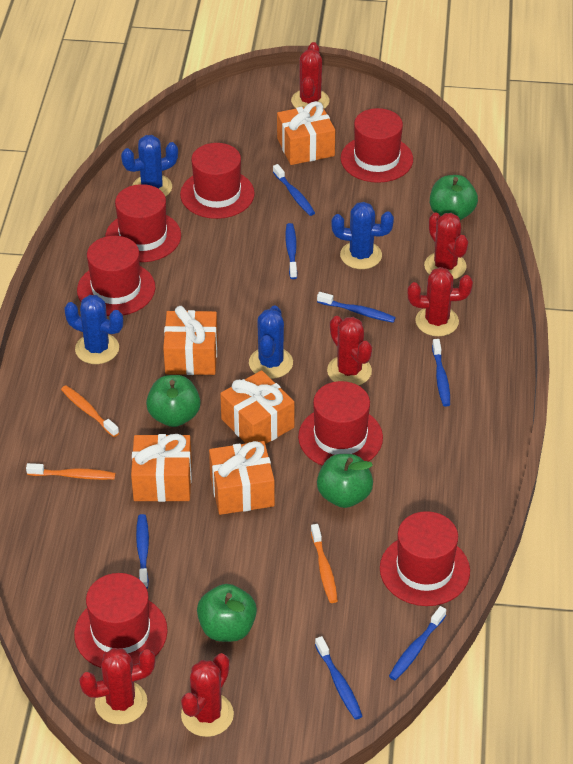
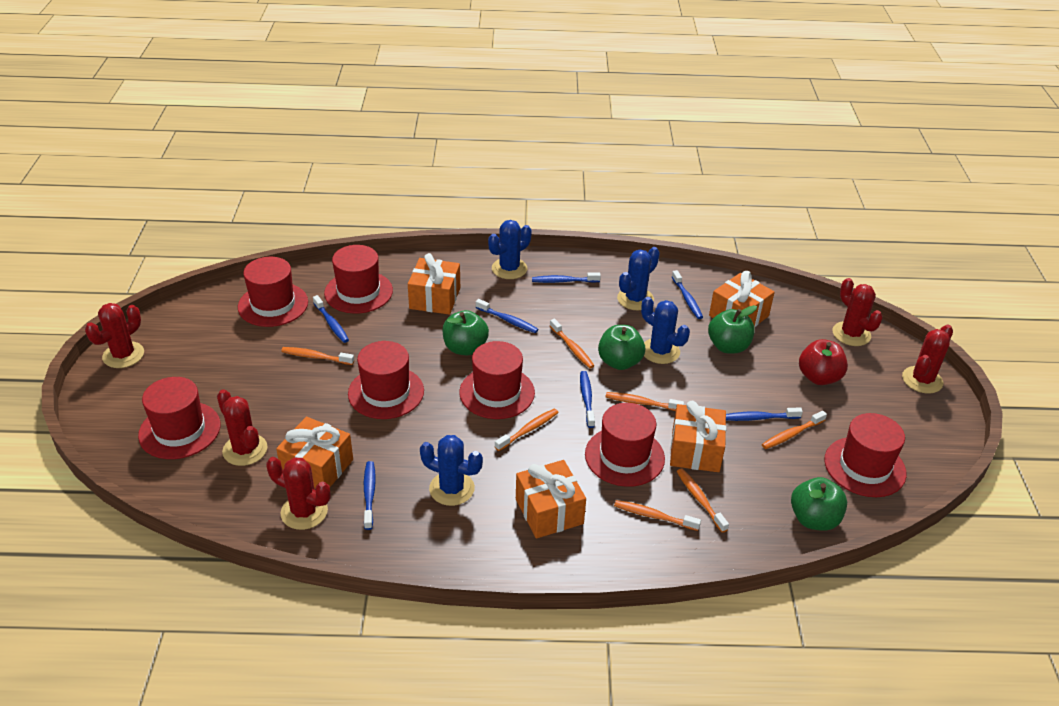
orange toothbrush: 3 -> 7
red apple: 0 -> 1
red cactus: 6 -> 5

